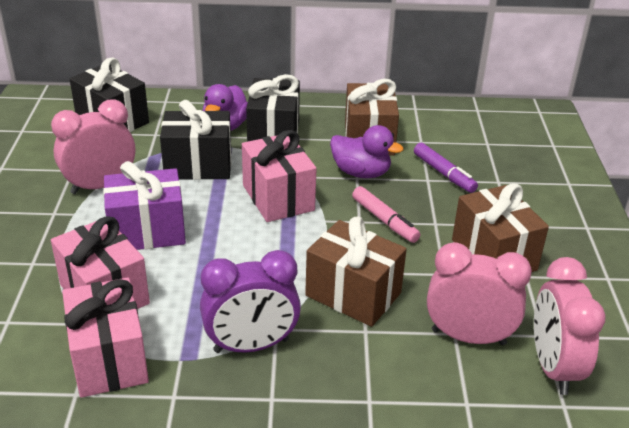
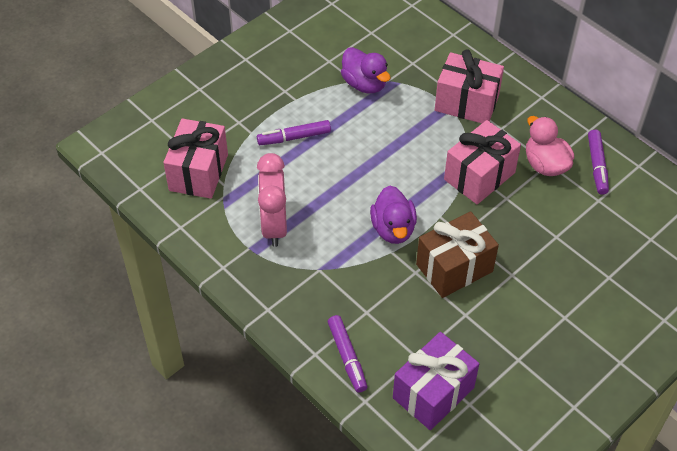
black gift: 3 -> 0
brown gift: 3 -> 1
pink clock: 3 -> 1
pink duck: 0 -> 1
pink marker: 1 -> 0
purple clock: 1 -> 0
purple marker: 1 -> 3

